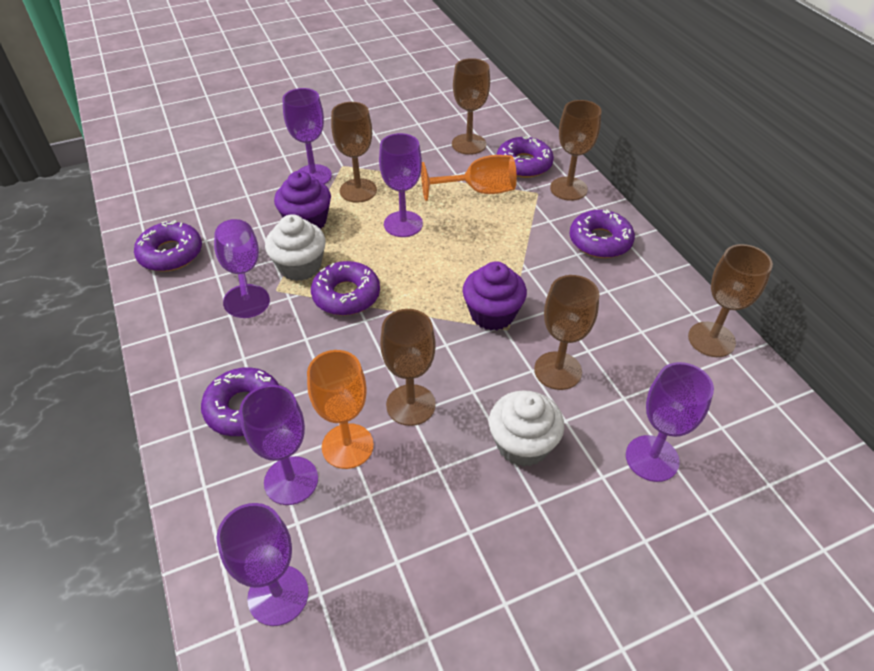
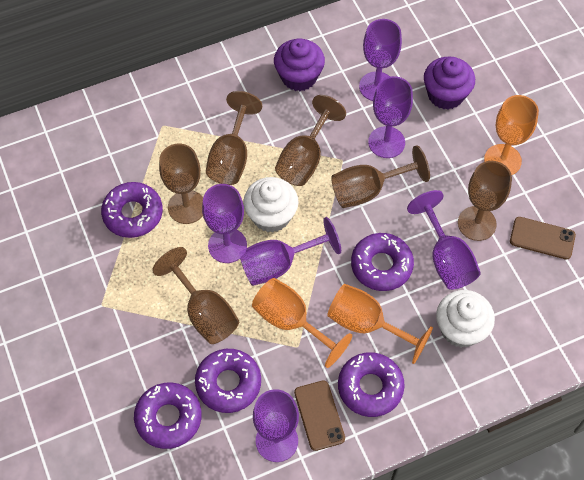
brown phone: 0 -> 2
orange goblet: 2 -> 3

